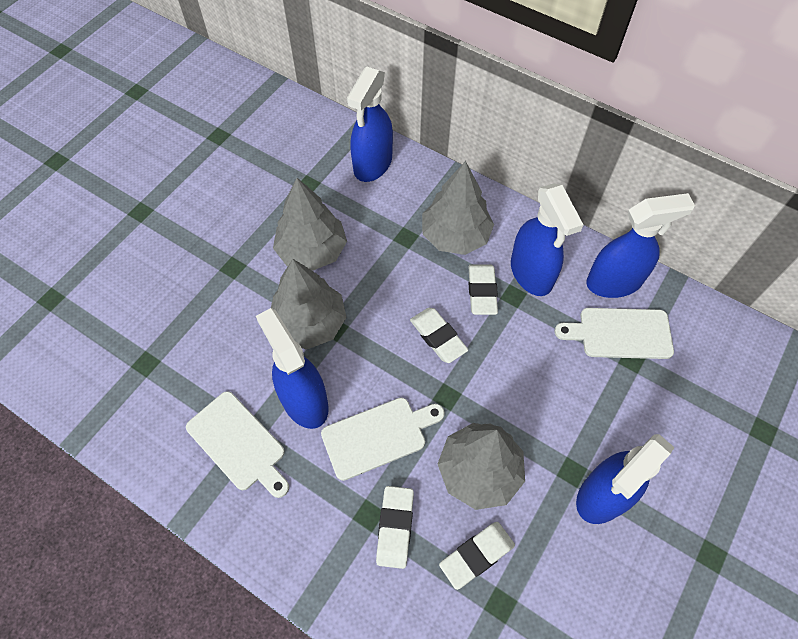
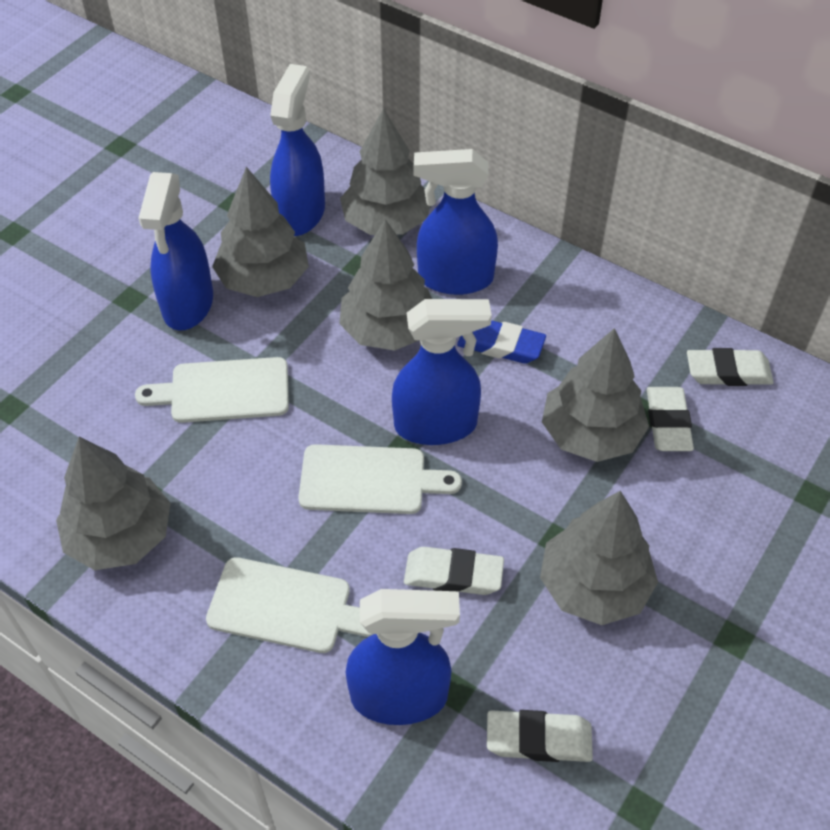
blue eraser: 0 -> 1
grey tree: 4 -> 6

